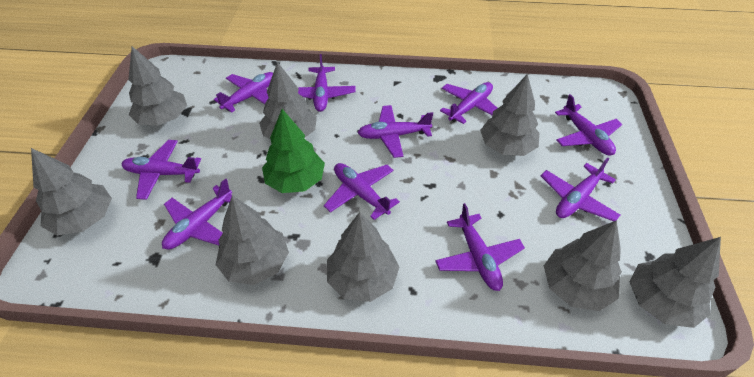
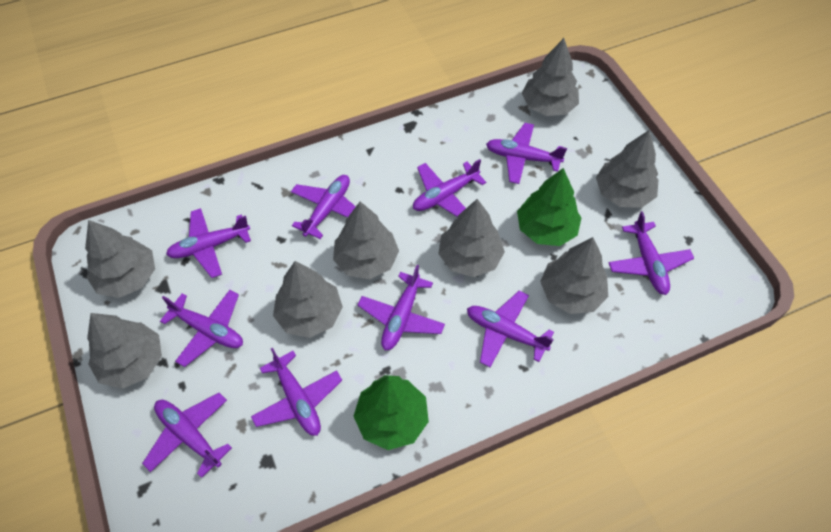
green tree: 1 -> 2

